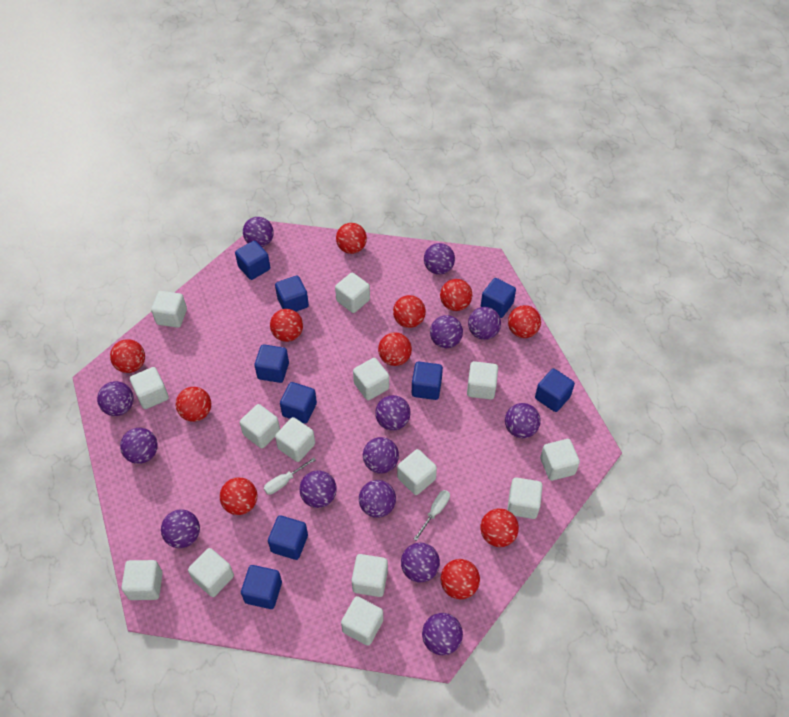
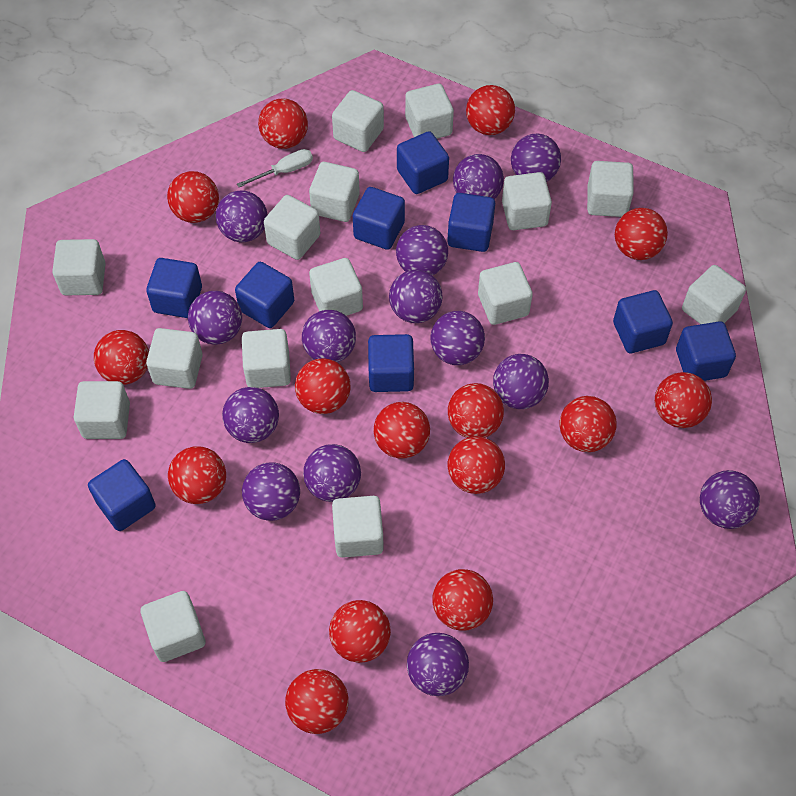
red ball: 11 -> 15
white cube: 14 -> 15
white screwdriver: 2 -> 1

